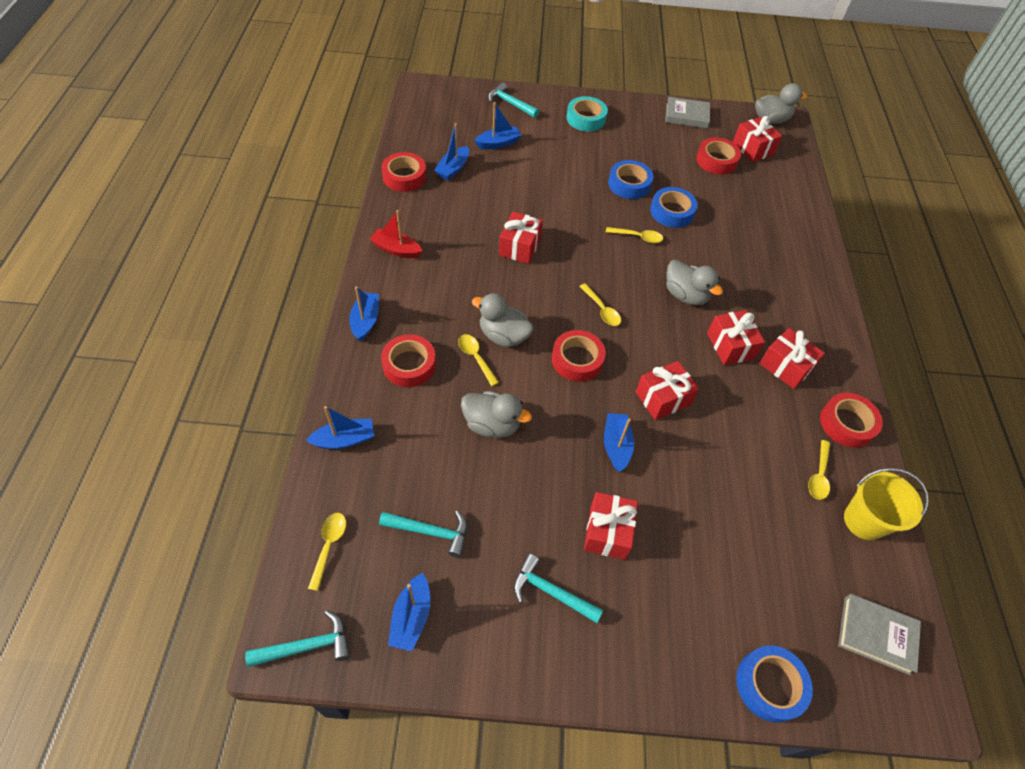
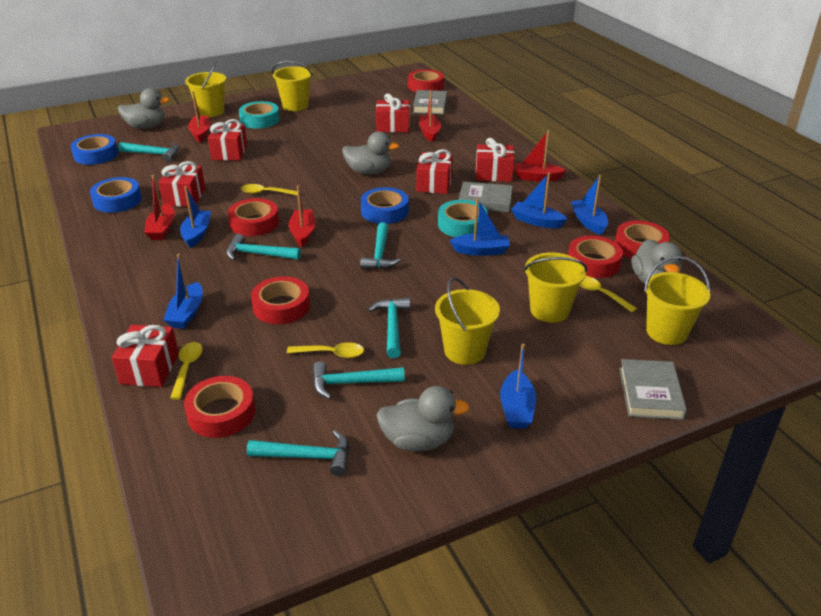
grey book: 2 -> 3
red boat: 1 -> 5
red tape: 5 -> 6
turquoise hammer: 4 -> 6
turquoise tape: 1 -> 2
yellow bucket: 1 -> 5
yellow spoon: 5 -> 4

